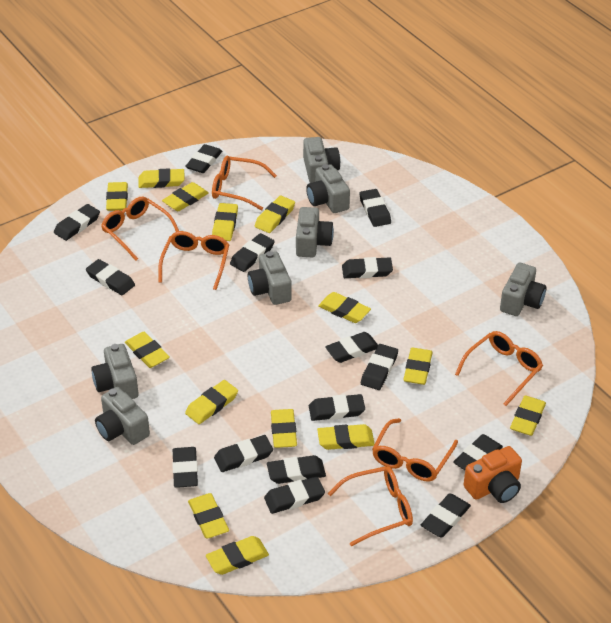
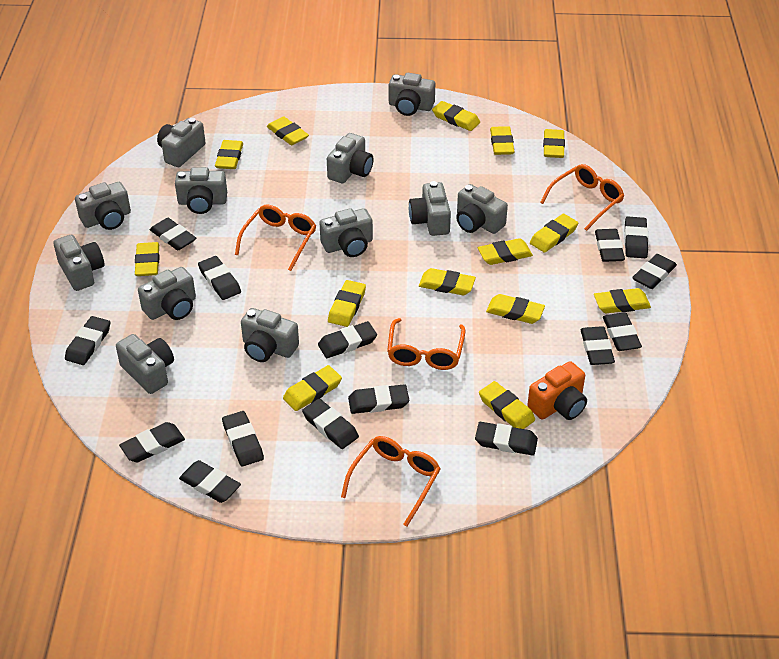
grey camera: 7 -> 12
orange glasses: 6 -> 4

